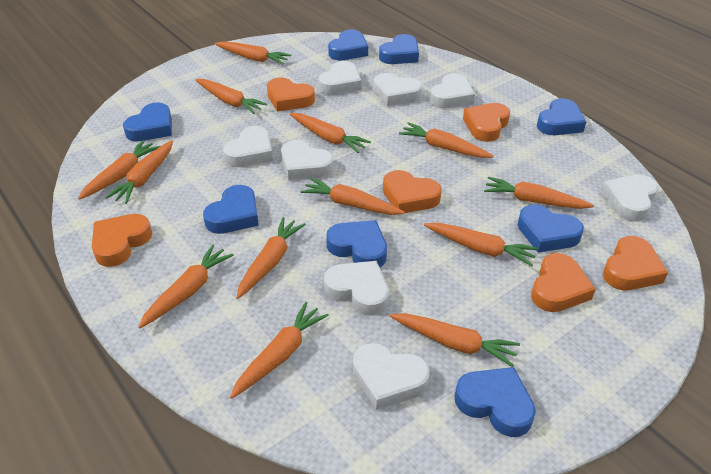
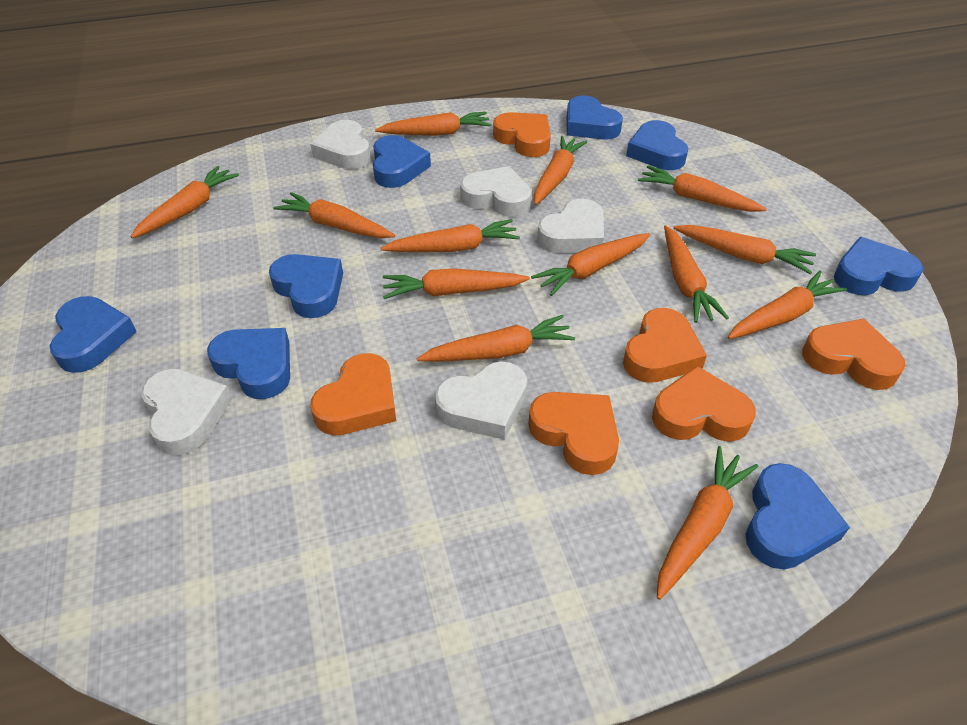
white heart: 8 -> 5

